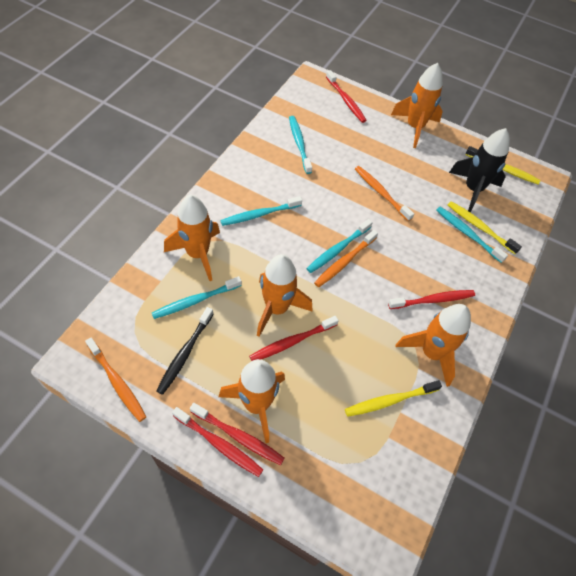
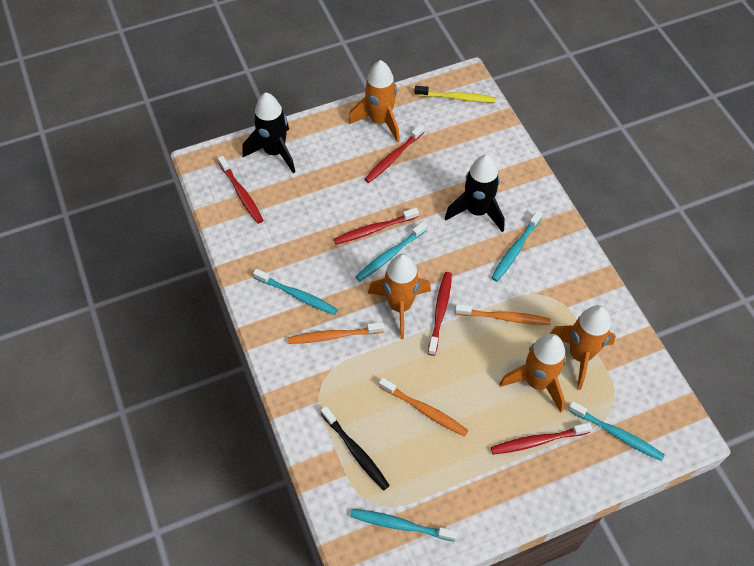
black rocket: 1 -> 2
orange rocket: 5 -> 4
yellow toothbrush: 3 -> 1

